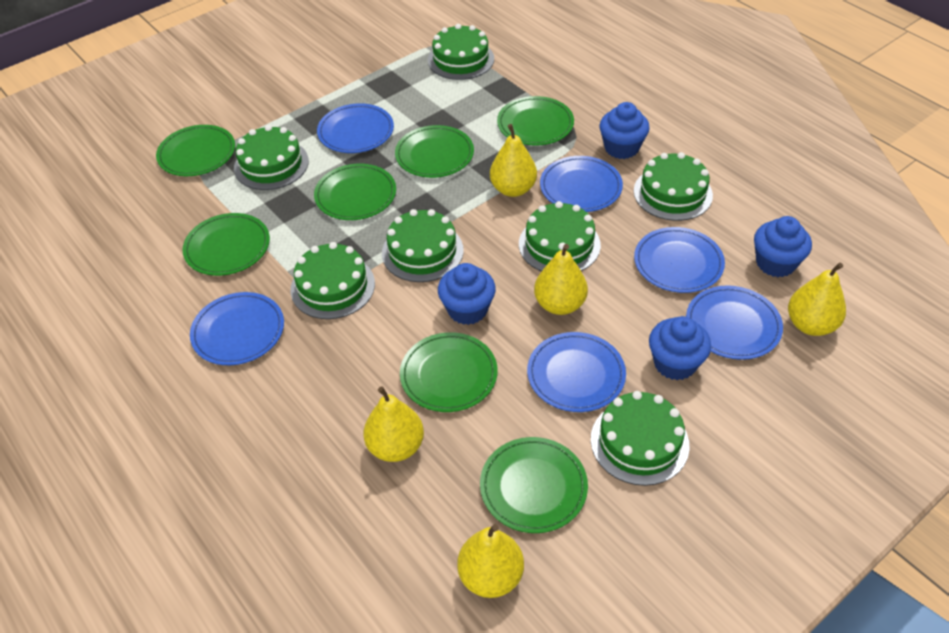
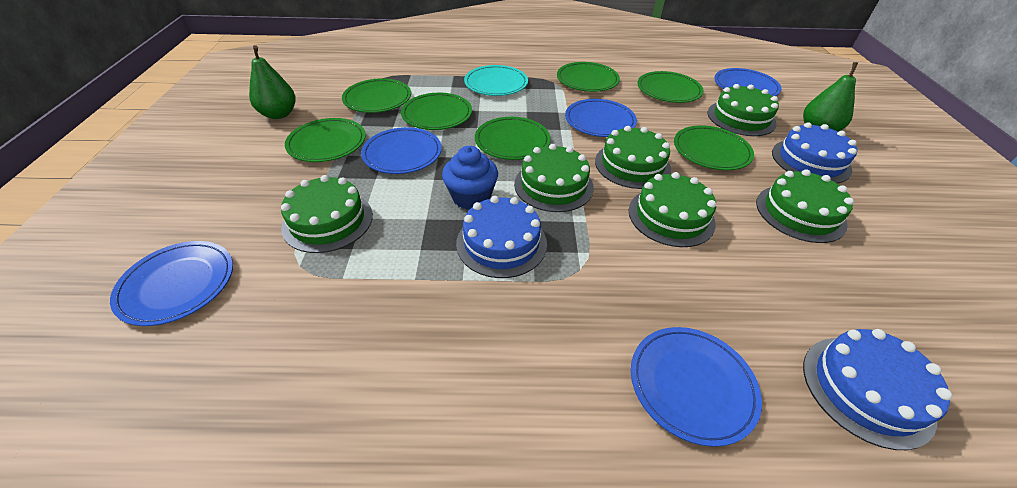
blue cake: 0 -> 3
blue cupcake: 4 -> 1
blue plate: 6 -> 5
green cake: 7 -> 6
green pear: 0 -> 2
turquoise plate: 0 -> 1
yellow pear: 5 -> 0

